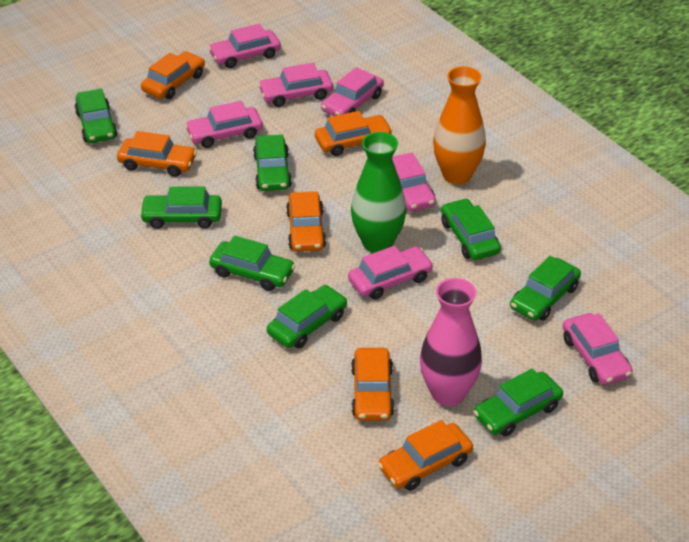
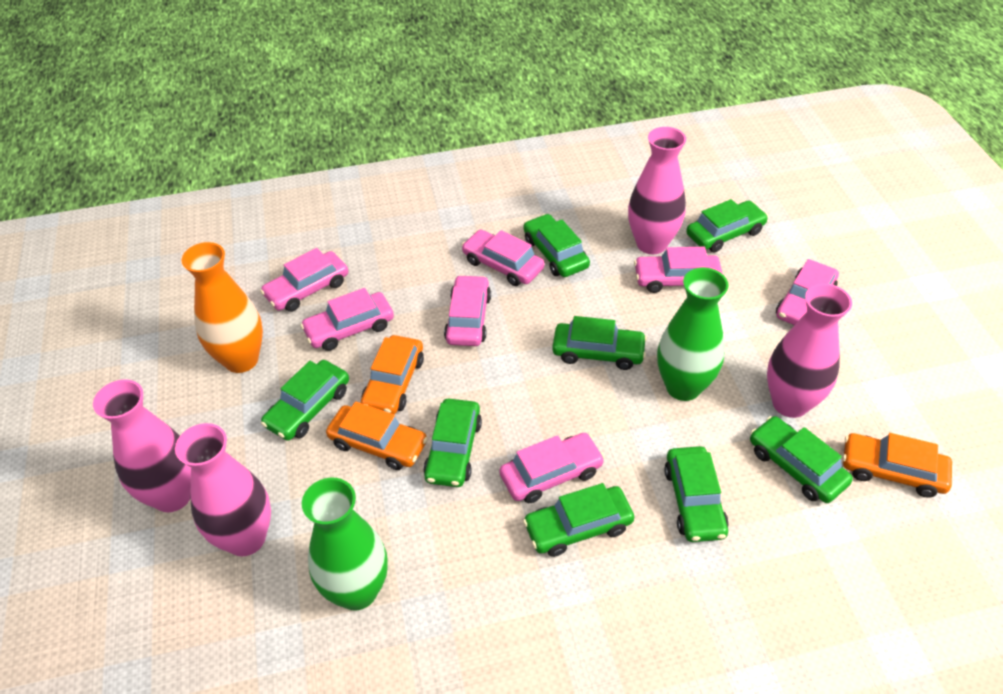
green vase: 1 -> 2
orange car: 6 -> 3
pink vase: 1 -> 4

